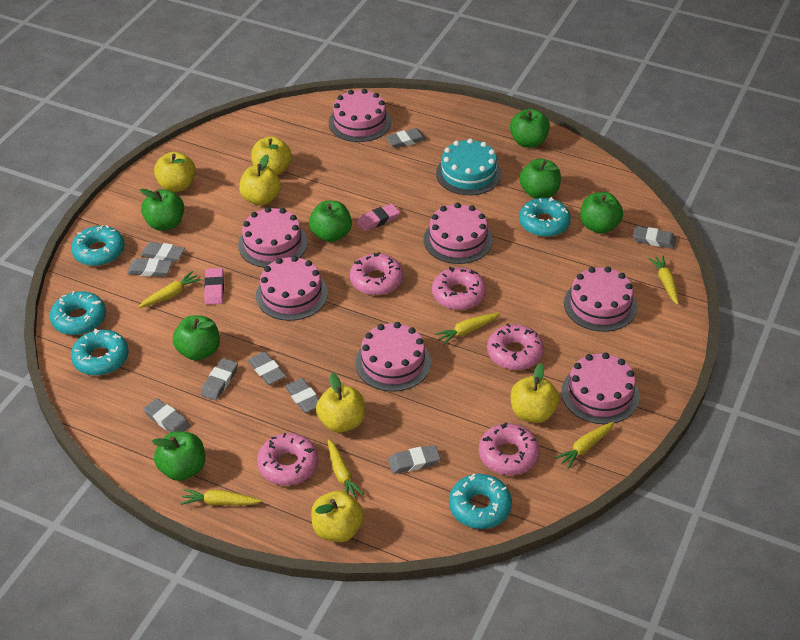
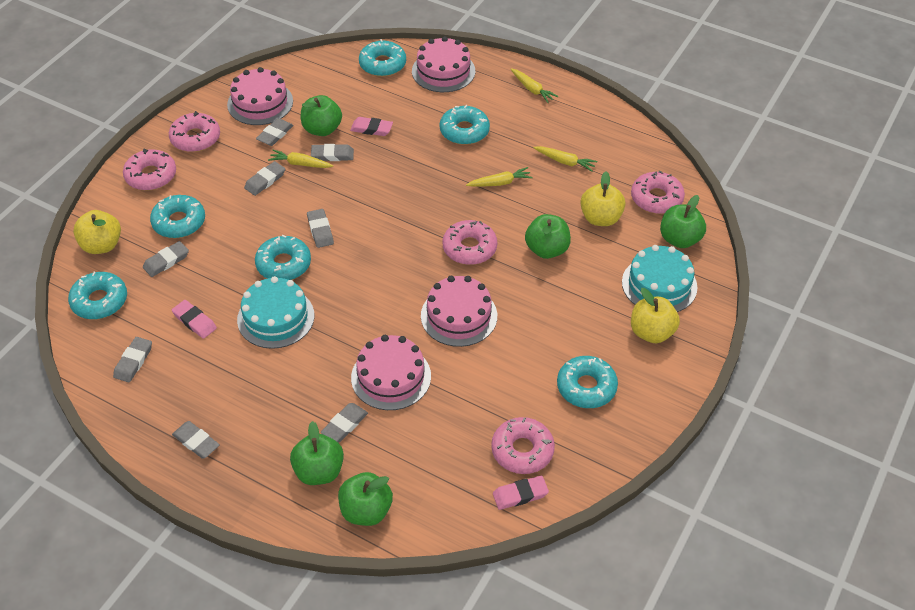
green apple: 7 -> 5
grey eraser: 9 -> 8
pink cake: 7 -> 4
pink eraser: 2 -> 3
turquoise cake: 1 -> 2
turquoise donut: 5 -> 6
yellow apple: 6 -> 3
yellow carrot: 6 -> 4

